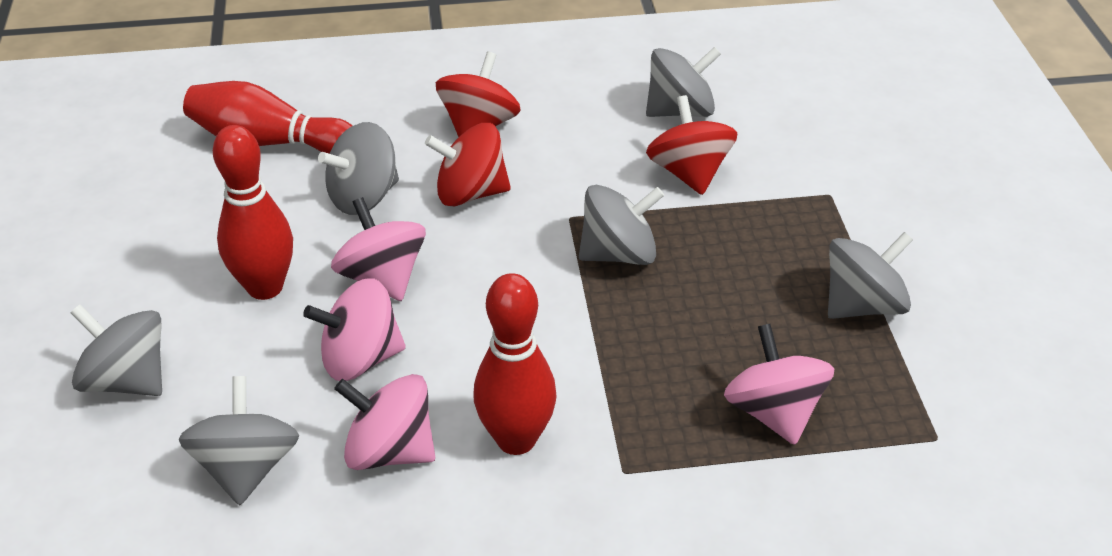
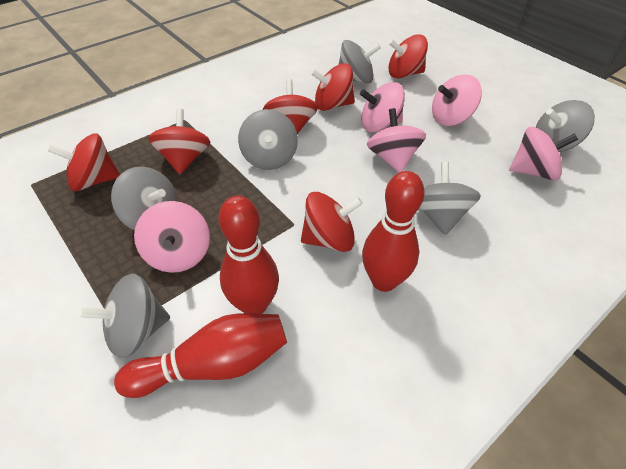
pink spinning top: 4 -> 5
red spinning top: 3 -> 6

